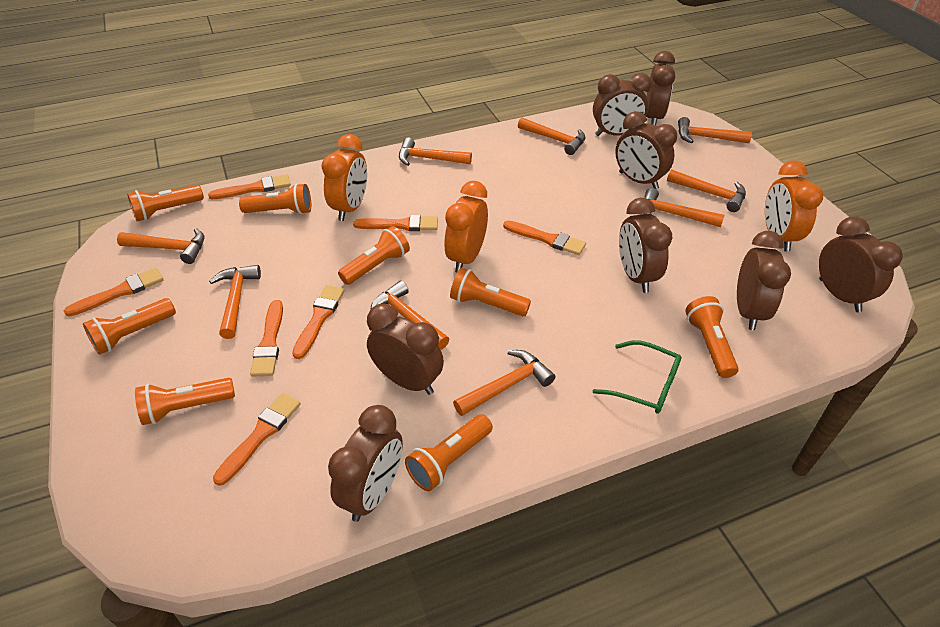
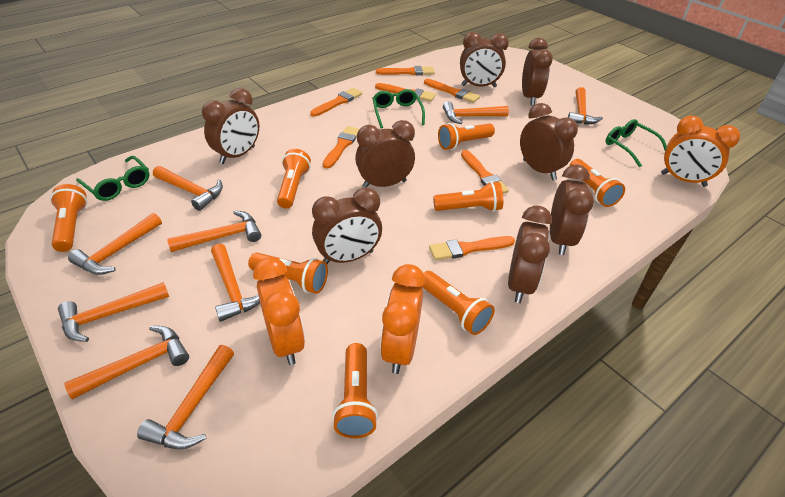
green glasses: 1 -> 3

